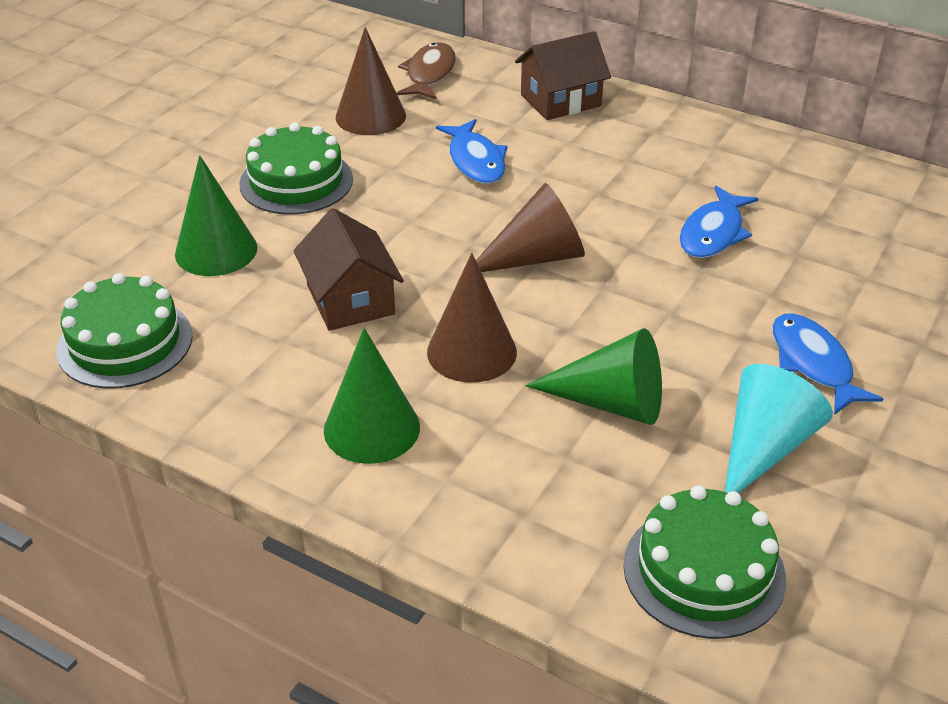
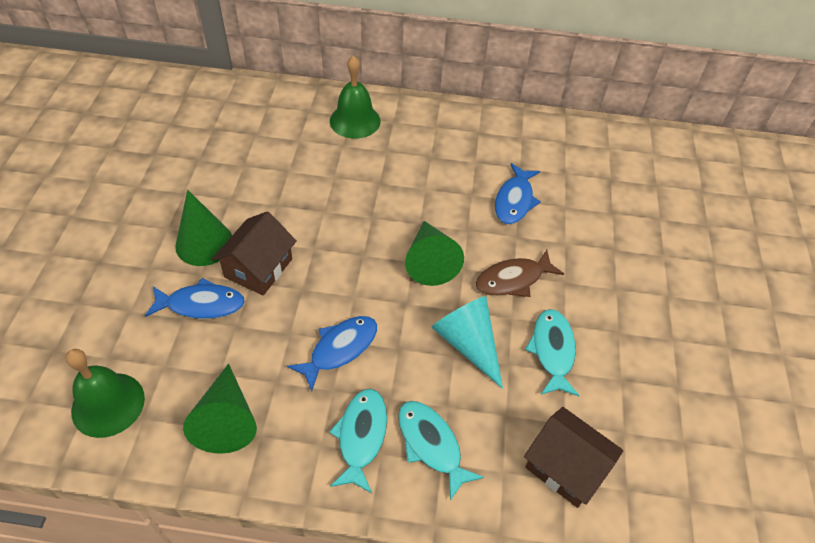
brown cone: 3 -> 0
green bell: 0 -> 2
green cake: 3 -> 0
turquoise fish: 0 -> 3

